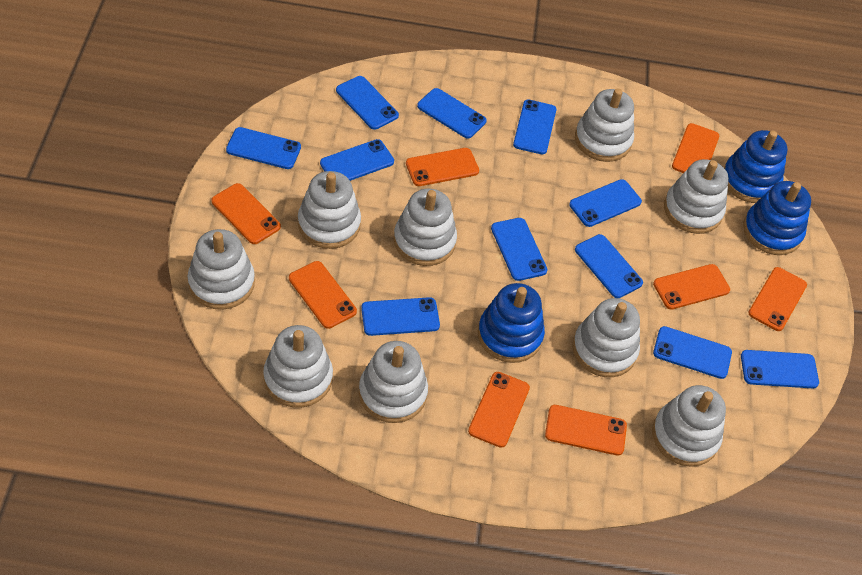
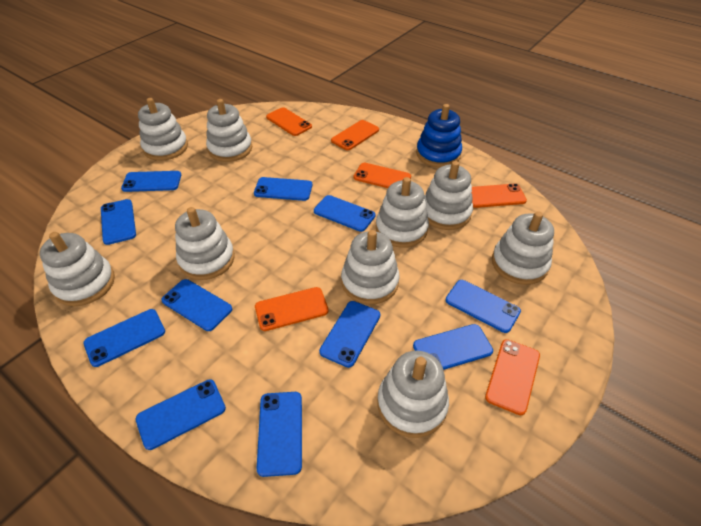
blue stacking toy: 3 -> 1
orange phone: 8 -> 6

